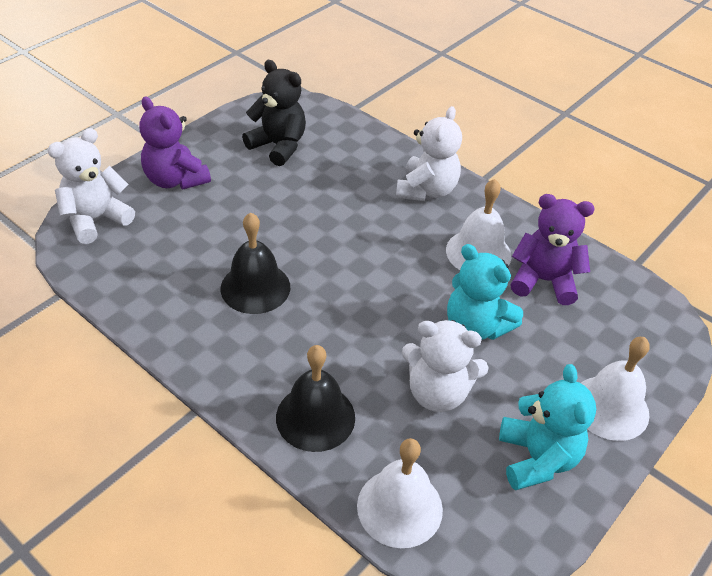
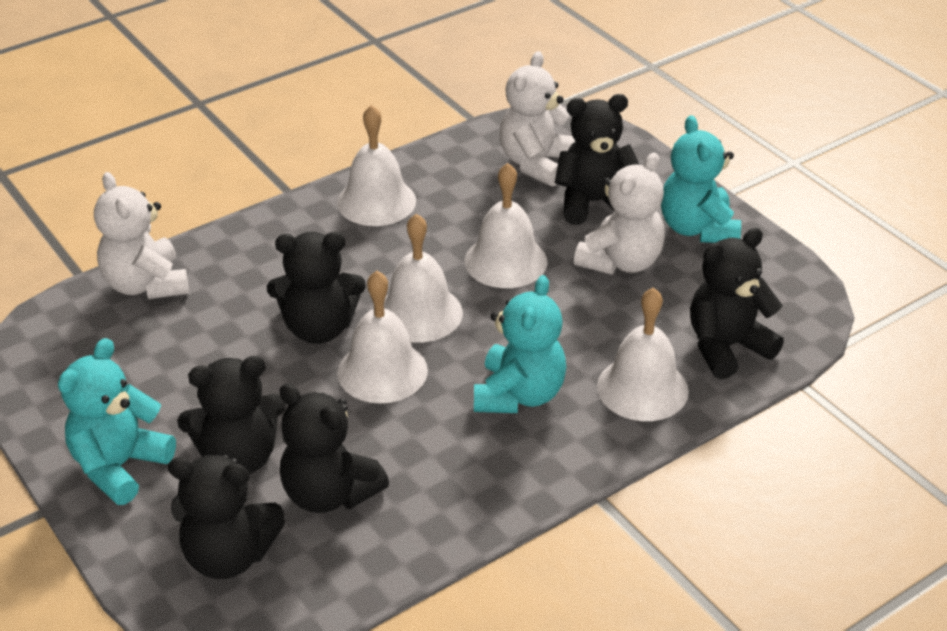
black bell: 2 -> 0
black teddy bear: 1 -> 6
purple teddy bear: 2 -> 0
turquoise teddy bear: 2 -> 3
white bell: 3 -> 5

